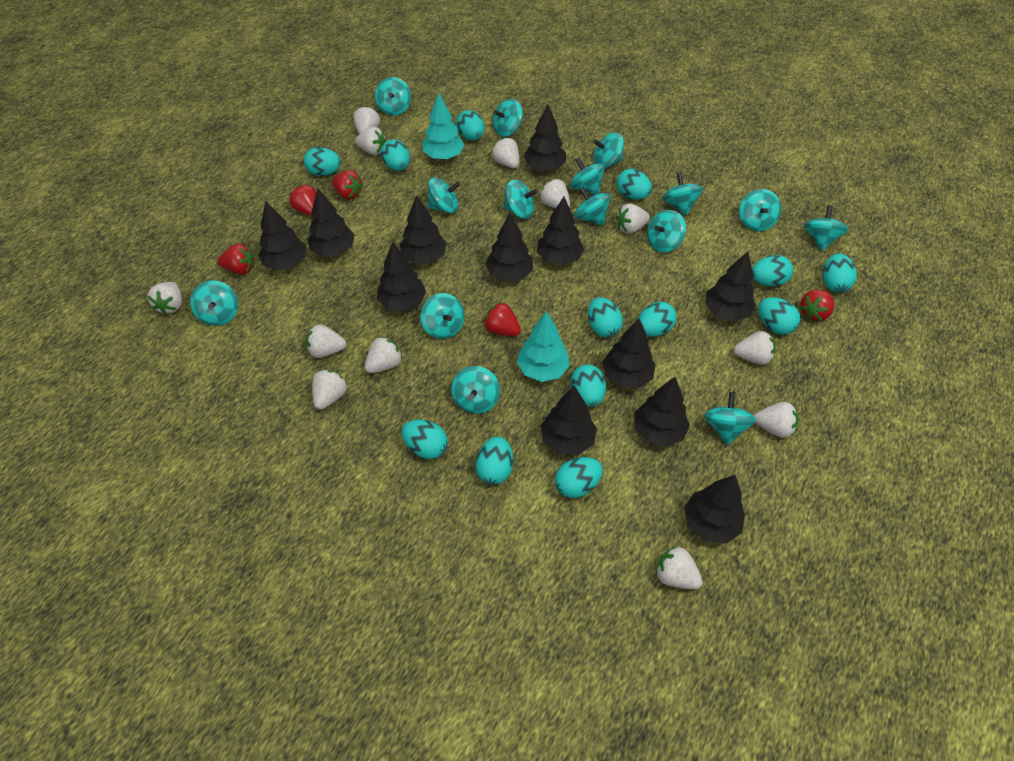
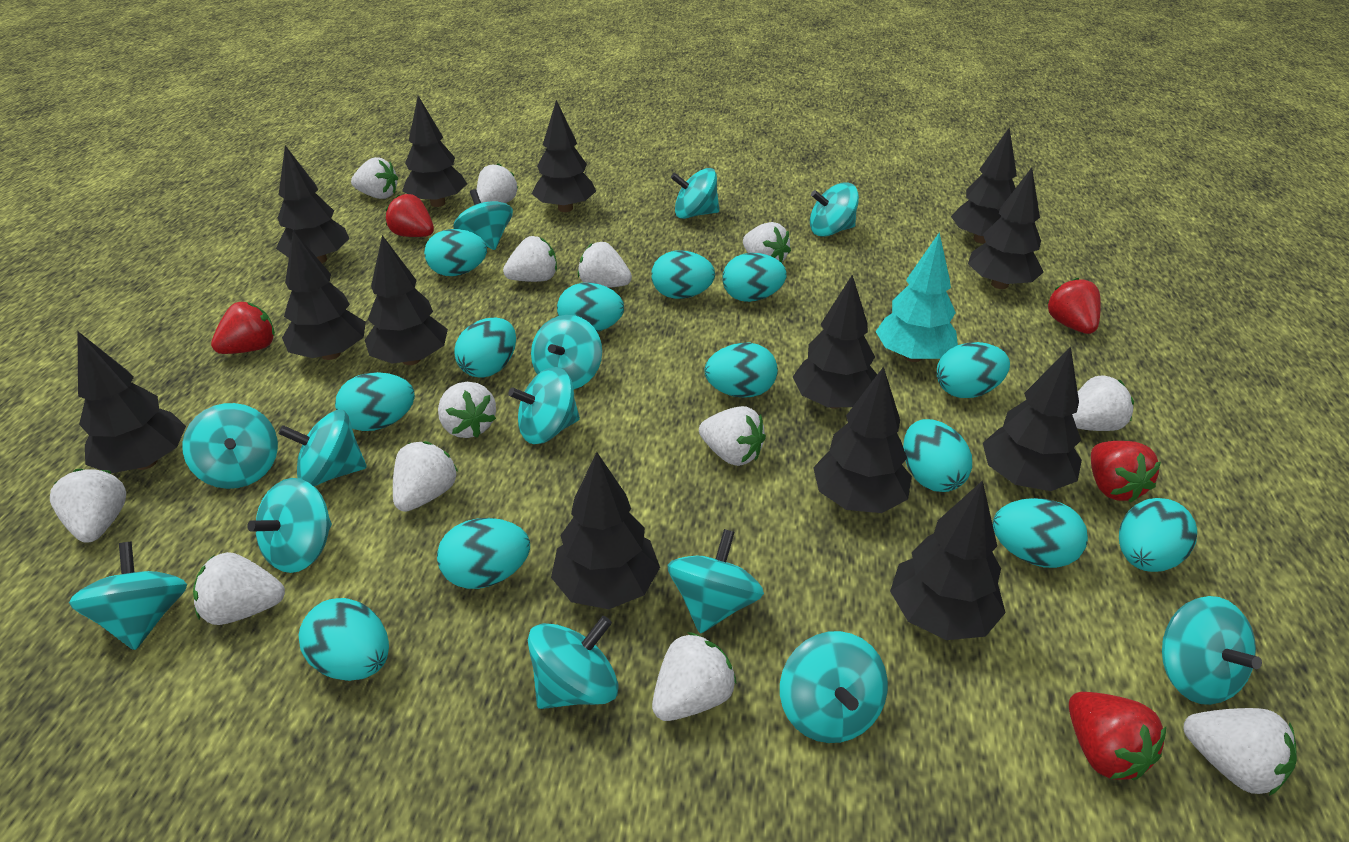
black tree: 12 -> 13
turquoise spinning top: 15 -> 13
turquoise tree: 2 -> 1
white strawberry: 12 -> 13

